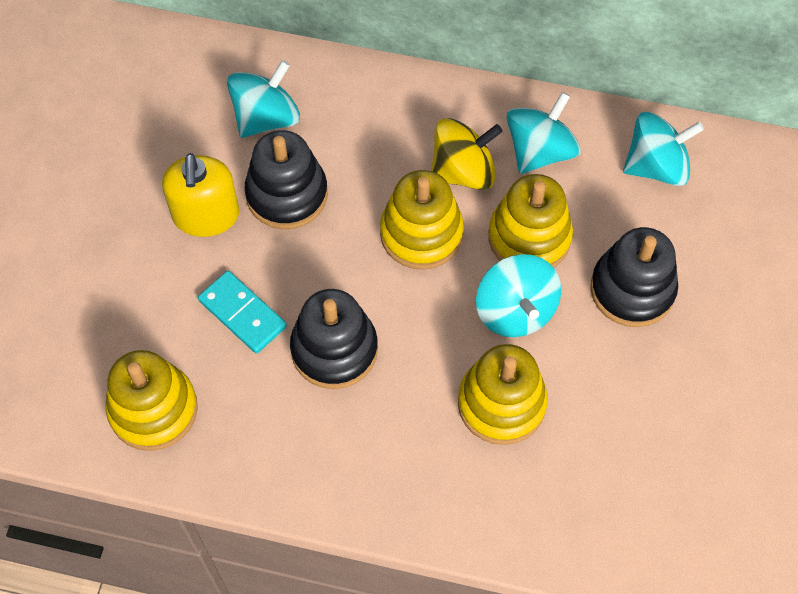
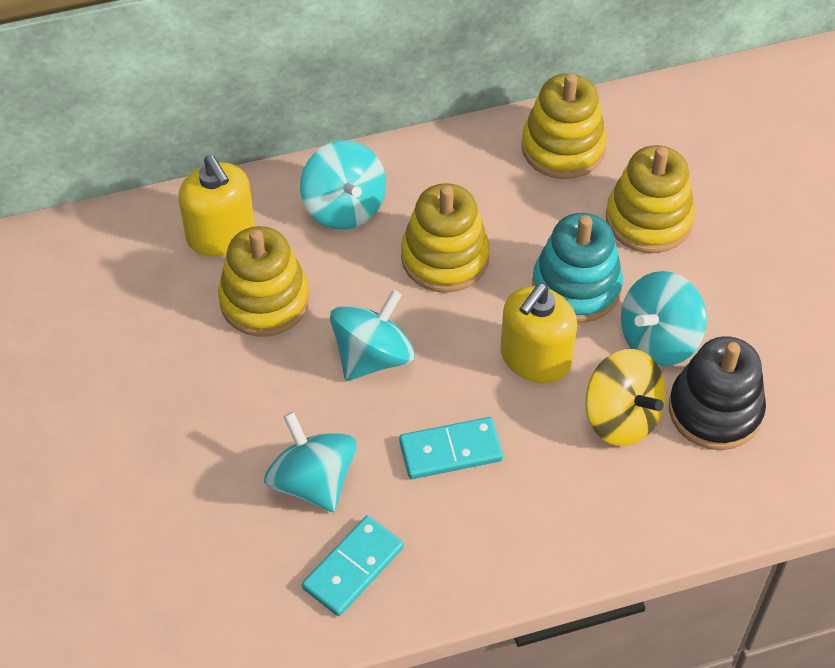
black stacking toy: 3 -> 1
turquoise domino: 1 -> 2
turquoise stacking toy: 0 -> 1
yellow soap dispenser: 1 -> 2

